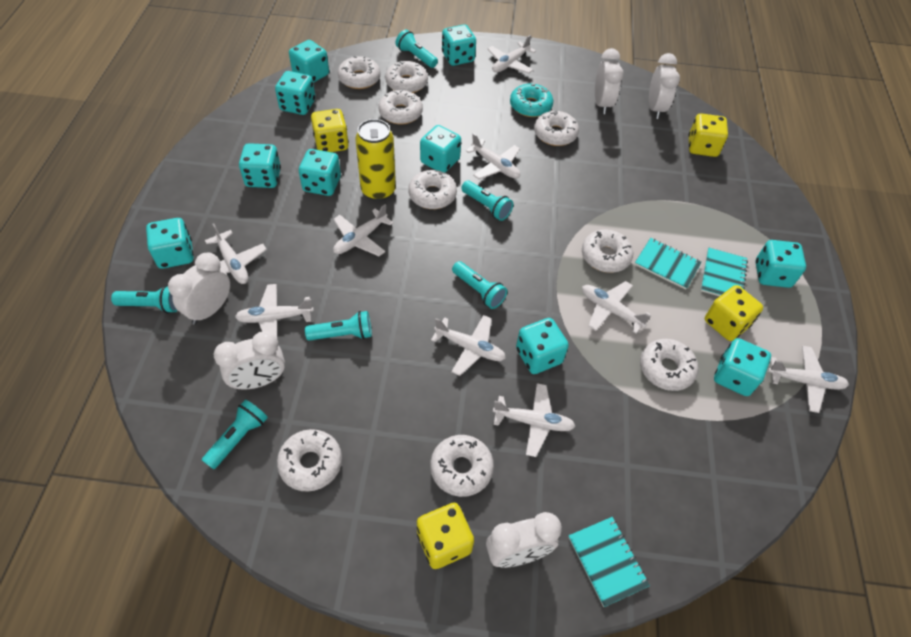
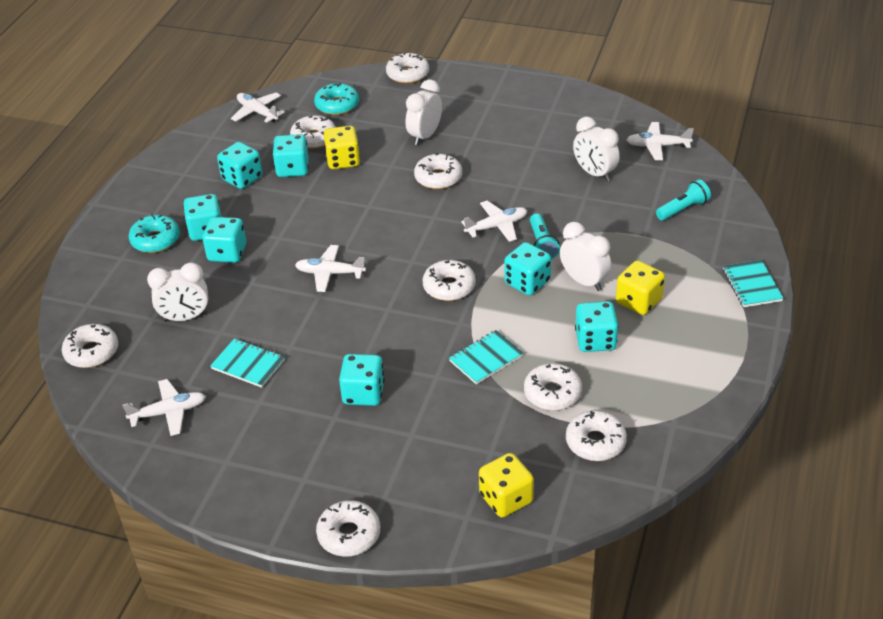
turquoise dice: 10 -> 7
turquoise donut: 1 -> 2
turquoise flashlight: 6 -> 2
white clock: 5 -> 4
white donut: 9 -> 8
white plane: 9 -> 5
yellow can: 1 -> 0
yellow dice: 4 -> 3

